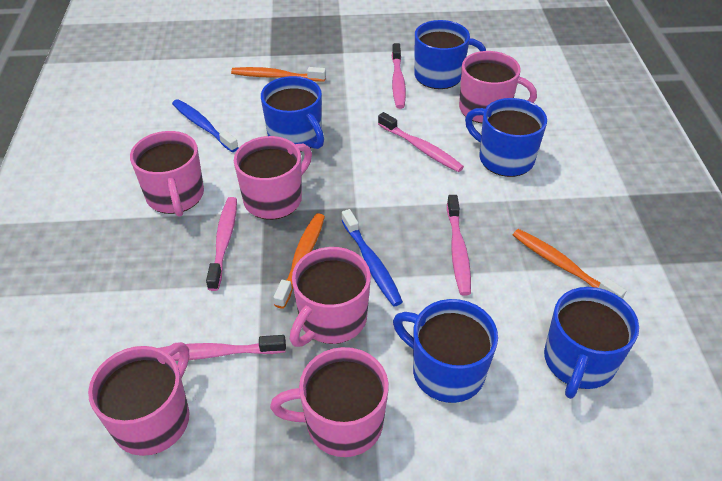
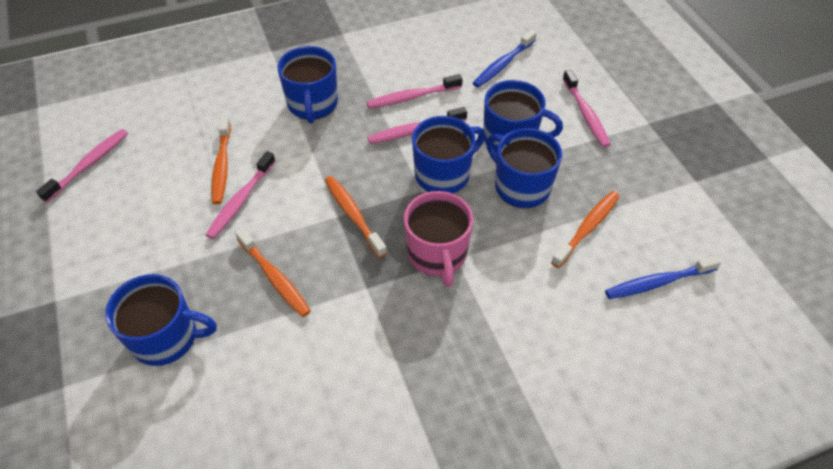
orange toothbrush: 3 -> 4
pink mug: 6 -> 1

